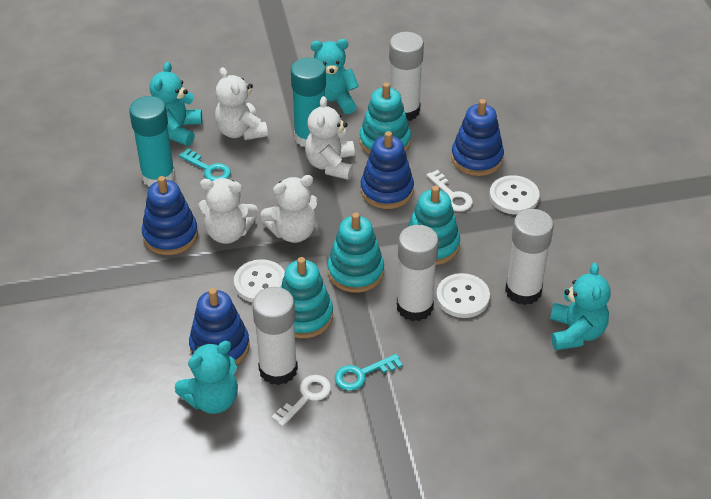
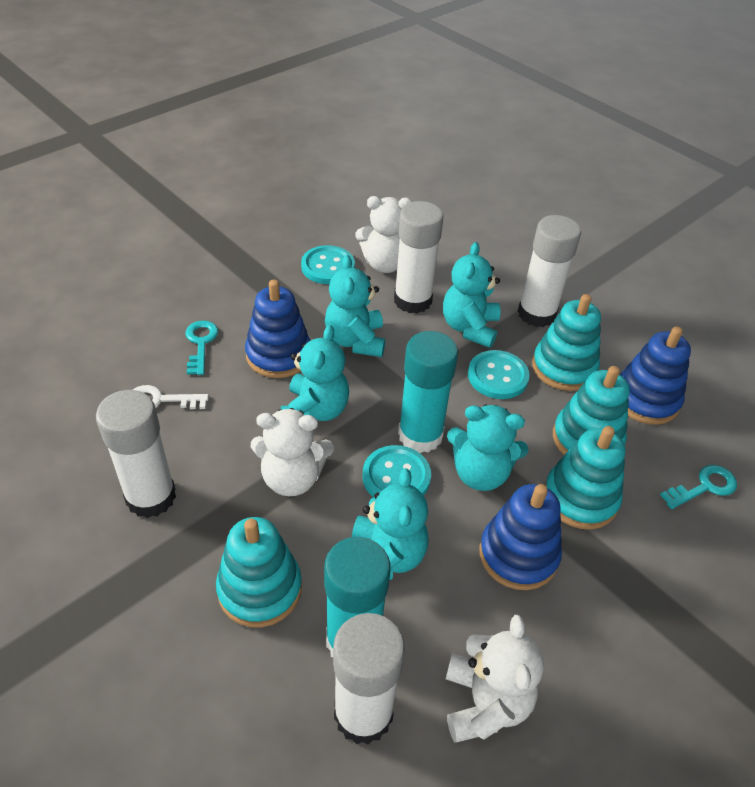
blue stacking toy: 4 -> 3
turquoise button: 0 -> 3
turquoise teddy bear: 4 -> 5
white button: 3 -> 0
white key: 2 -> 1
white teddy bear: 4 -> 3

